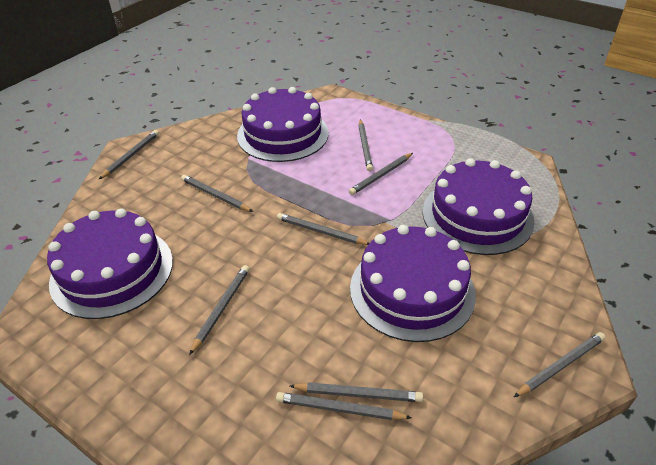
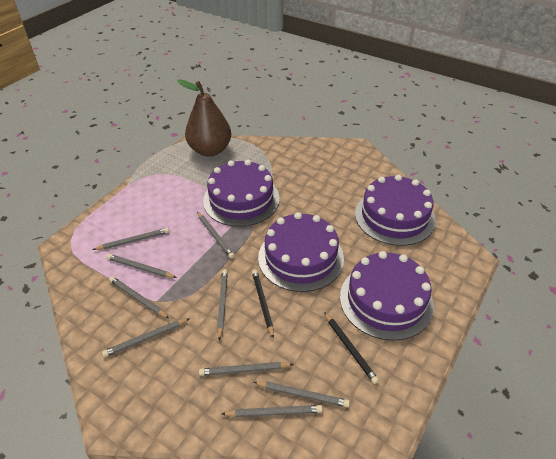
black pencil: 0 -> 2
brown pear: 0 -> 1

